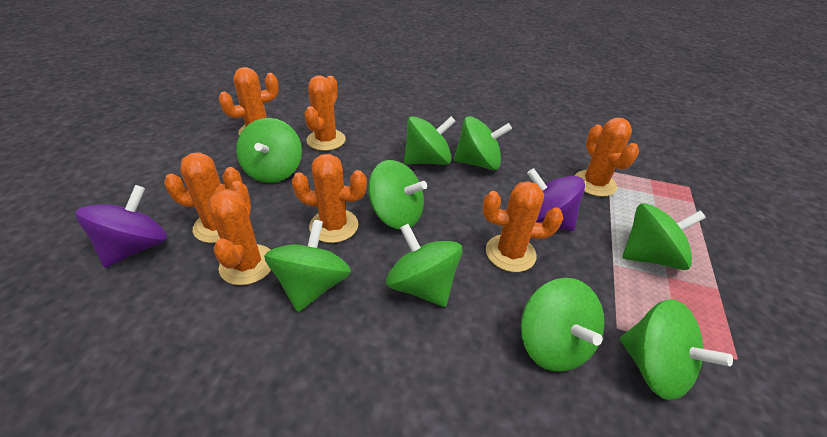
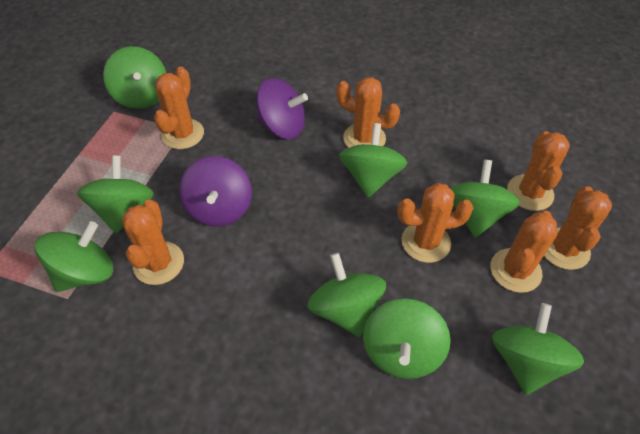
green spinning top: 9 -> 8

